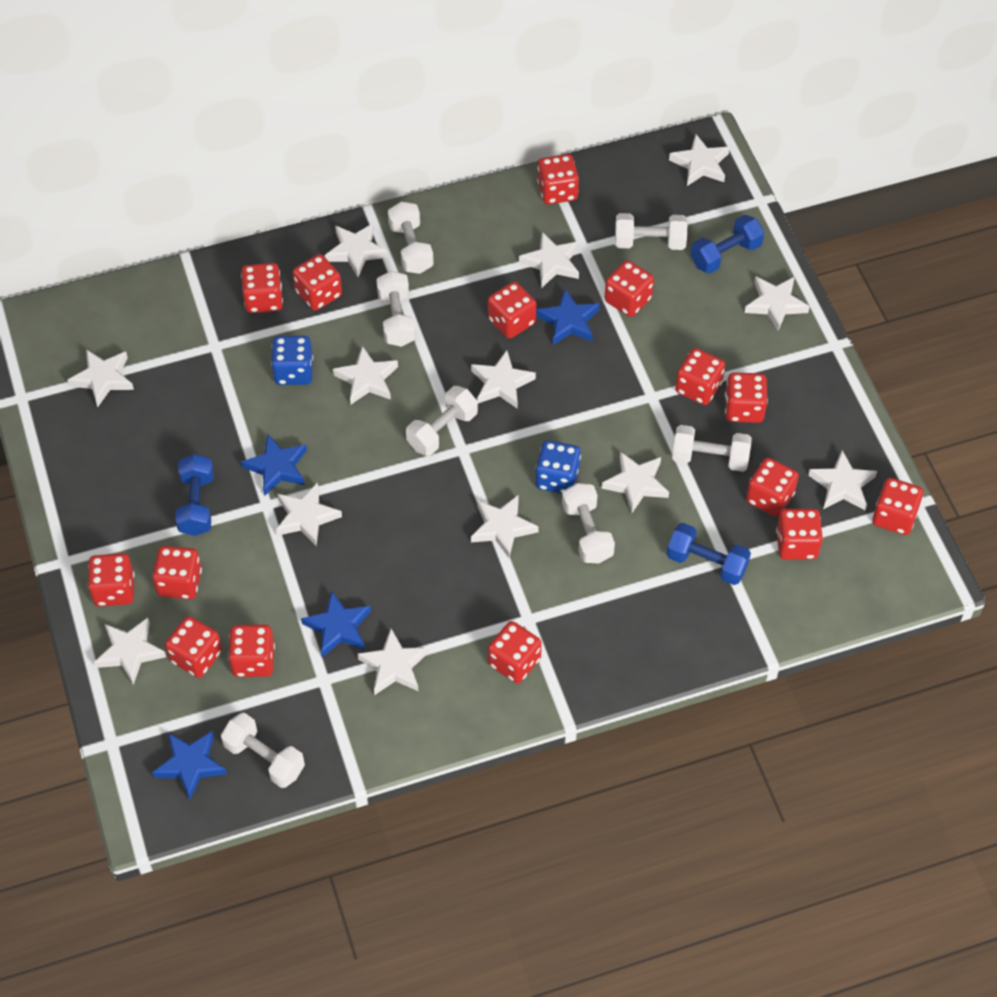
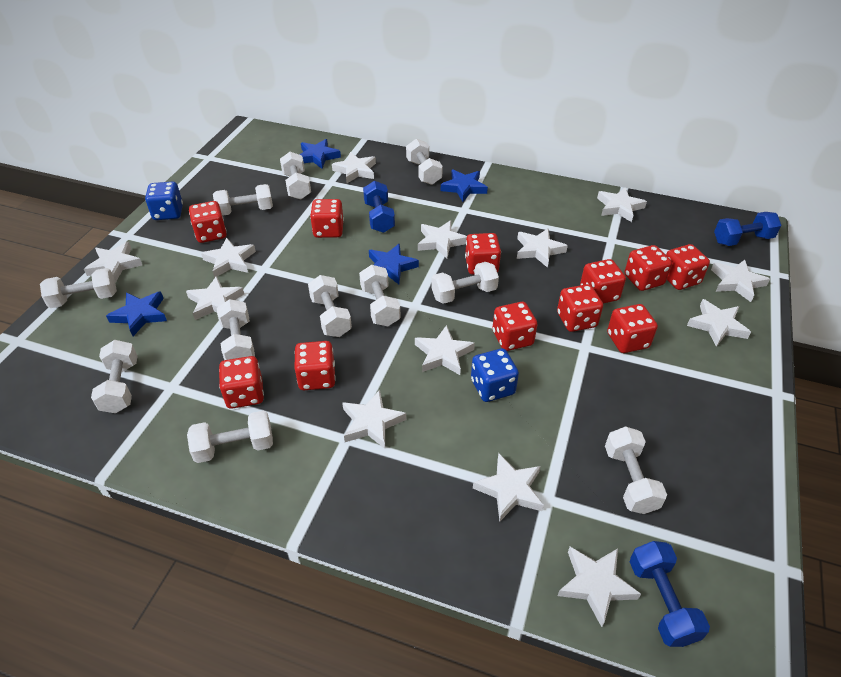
red dice: 15 -> 11
white dumbbell: 7 -> 11

